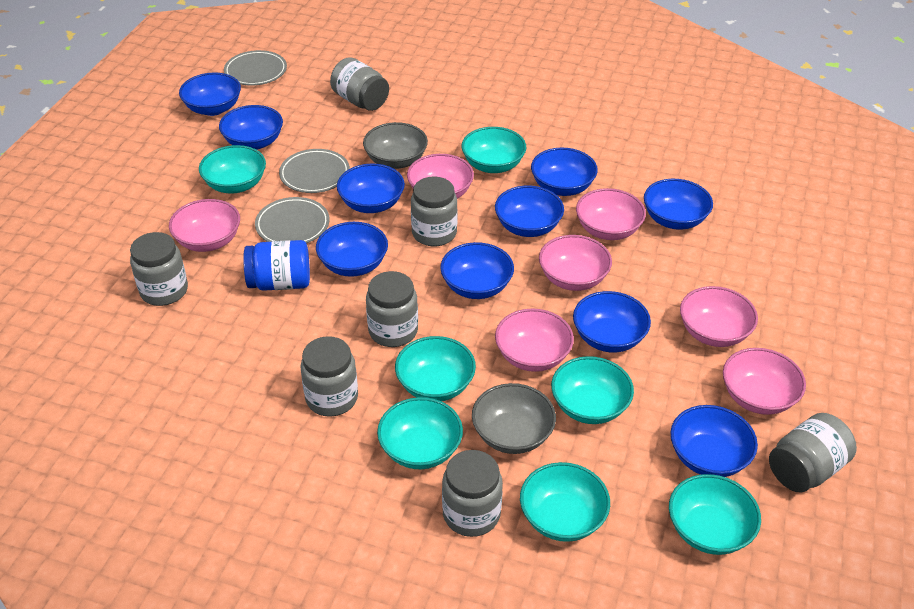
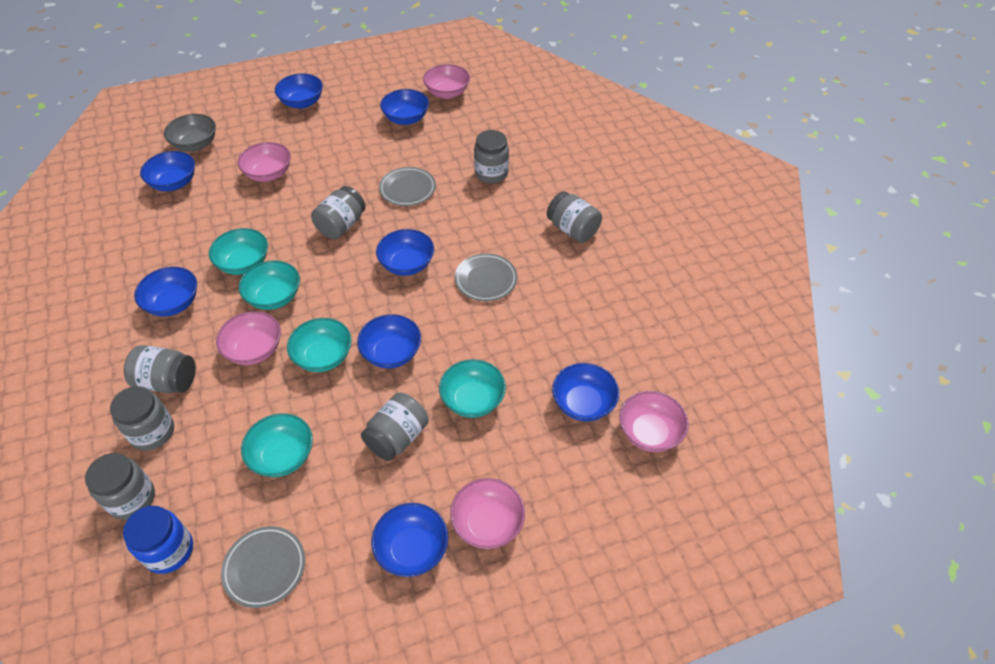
blue bowl: 10 -> 8
grey bowl: 2 -> 1
pink bowl: 7 -> 5
turquoise bowl: 7 -> 5

